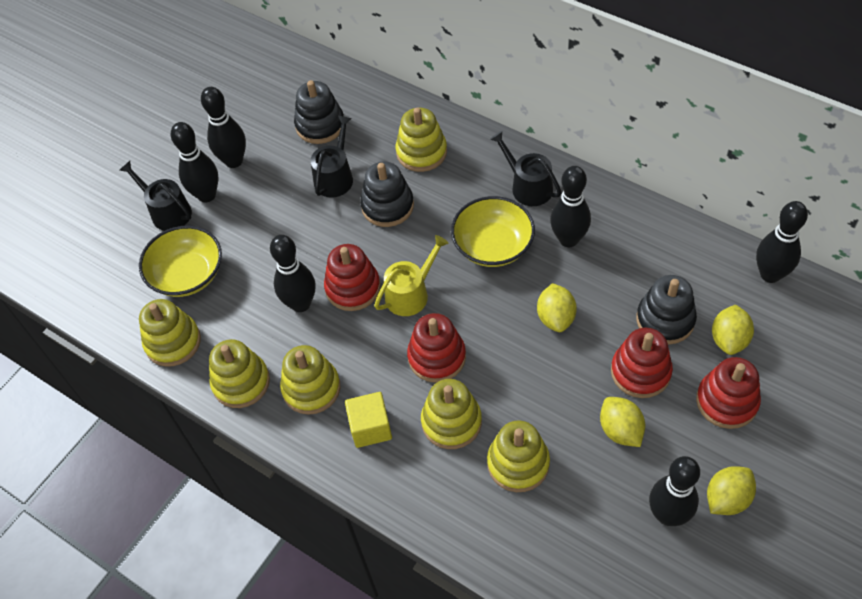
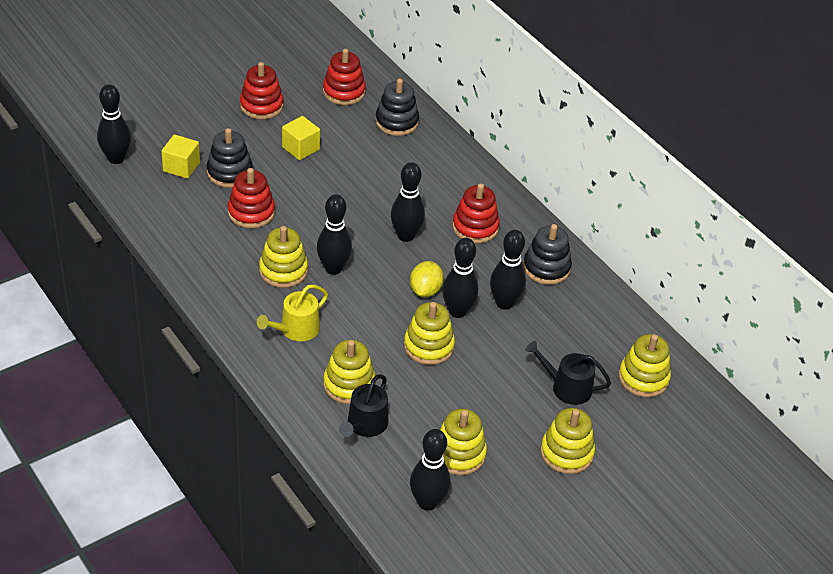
black watering can: 3 -> 2
yellow bowl: 2 -> 0
yellow cube: 1 -> 2
yellow lemon: 4 -> 1

